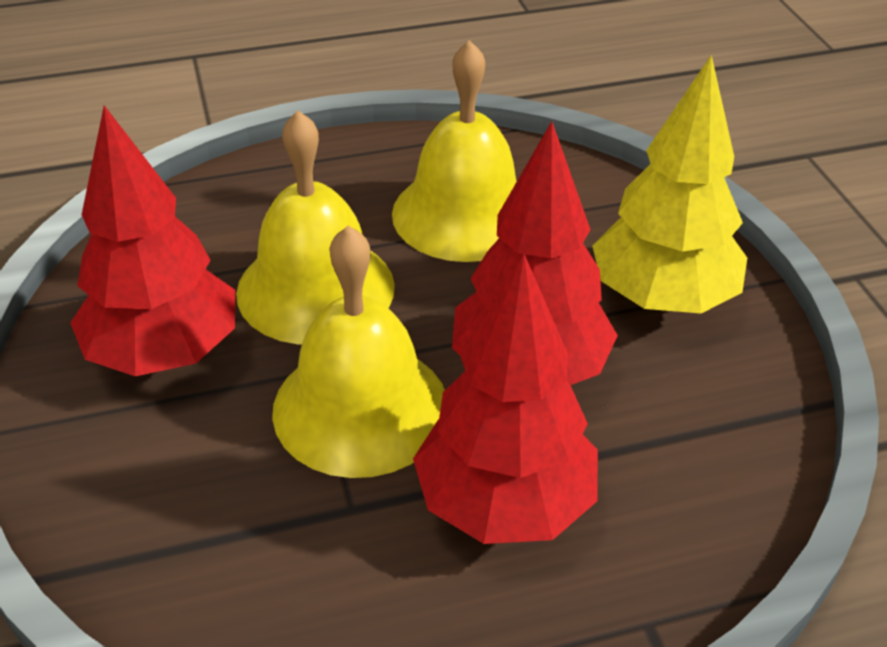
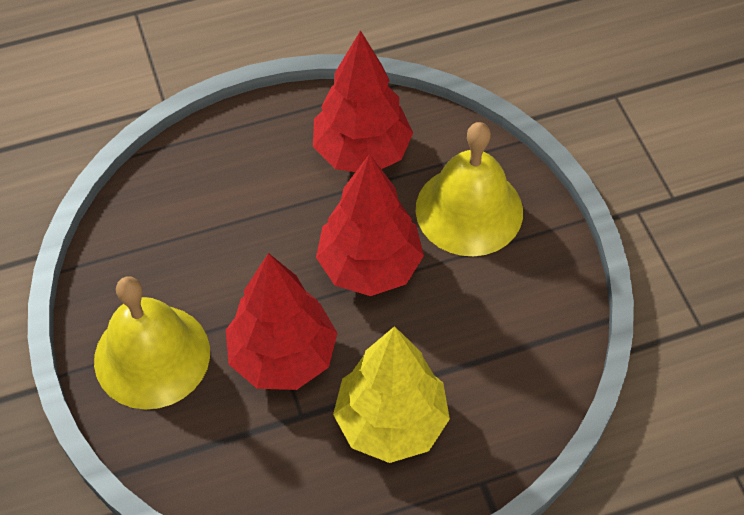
yellow bell: 3 -> 2

